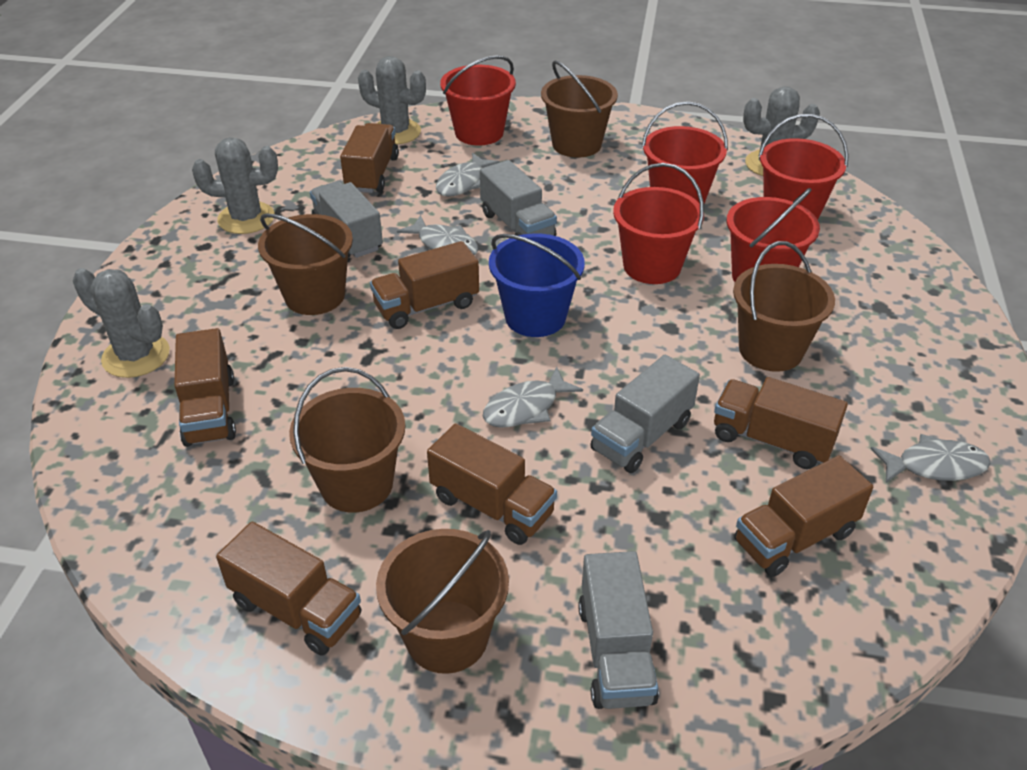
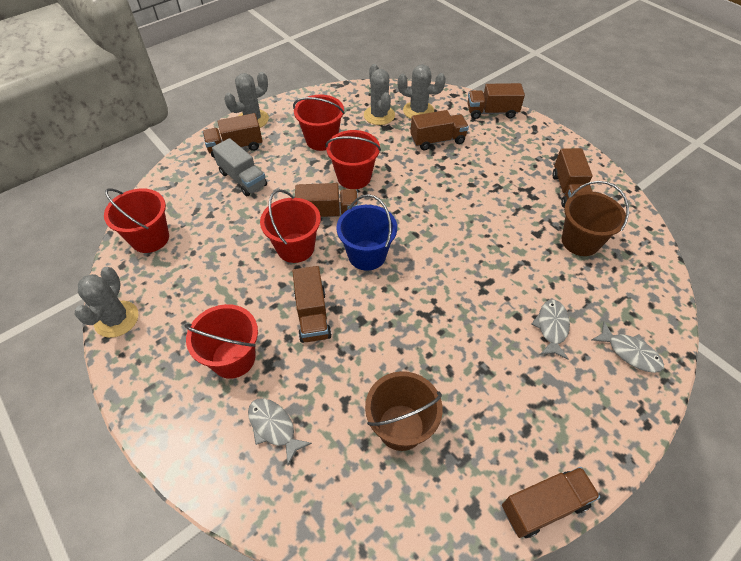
brown bucket: 5 -> 2
grey fish: 4 -> 3
grey truck: 4 -> 1

